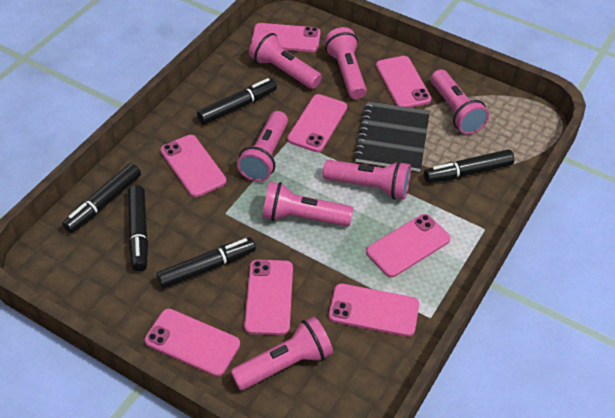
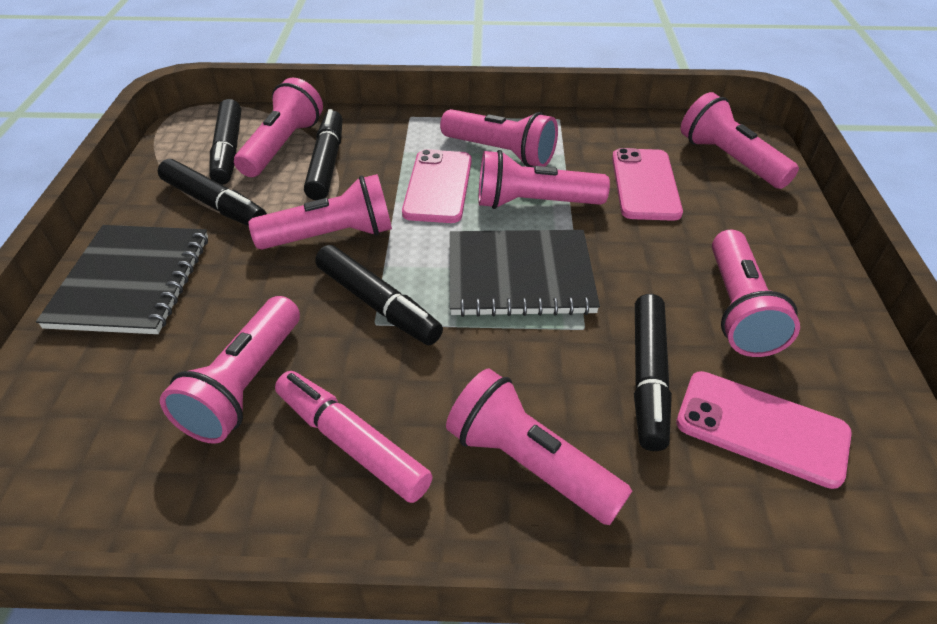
black notebook: 1 -> 2
pink flashlight: 7 -> 8
pink marker: 0 -> 1
pink phone: 8 -> 3

